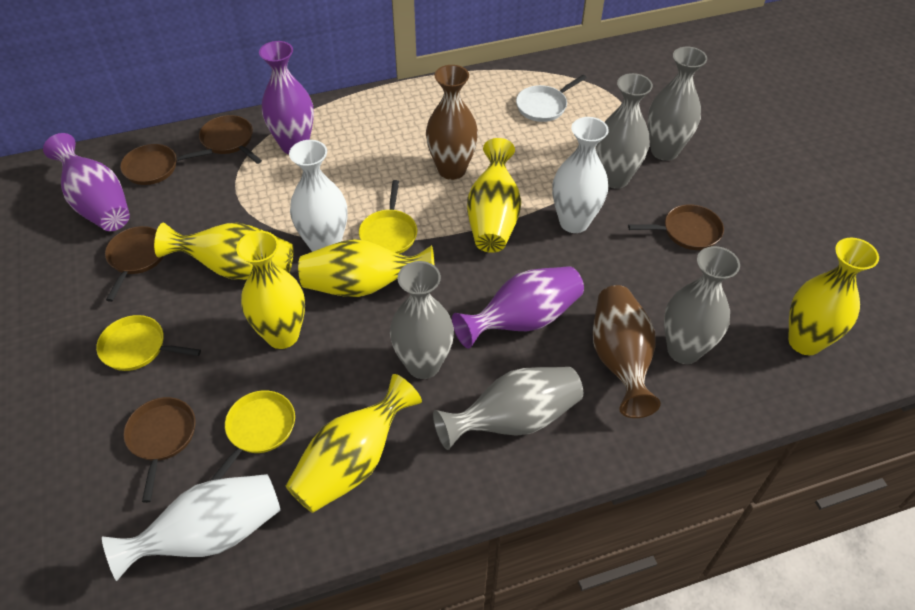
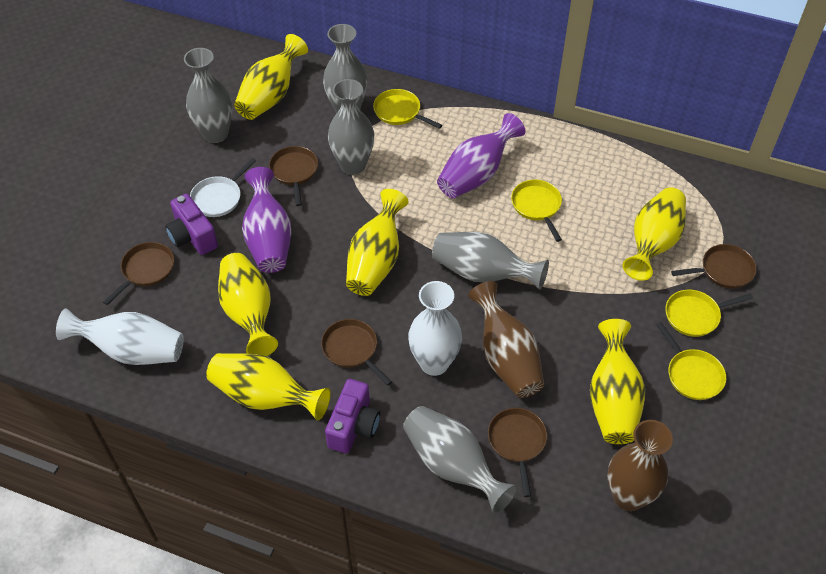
purple camera: 0 -> 2
purple vase: 3 -> 2
white vase: 3 -> 2
yellow pan: 3 -> 4

